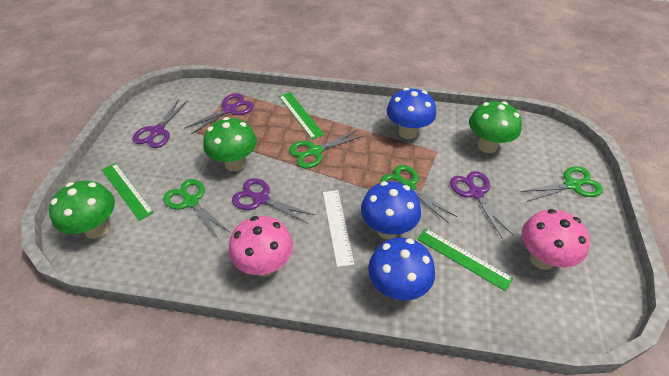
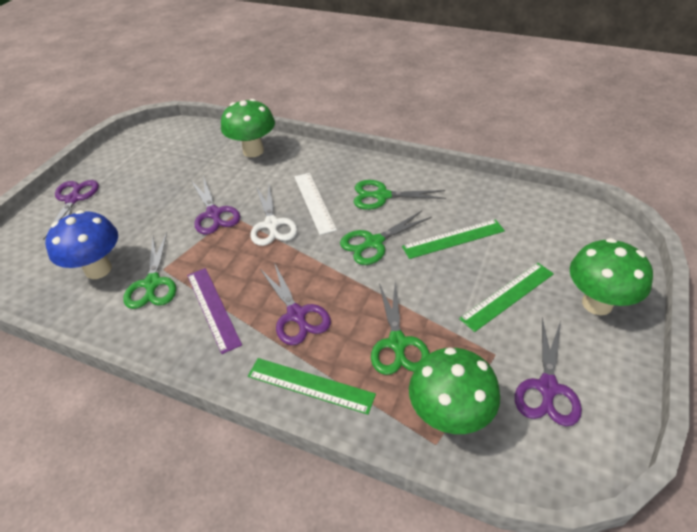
blue mushroom: 3 -> 1
pink mushroom: 2 -> 0
purple ruler: 0 -> 1
white scissors: 0 -> 1

